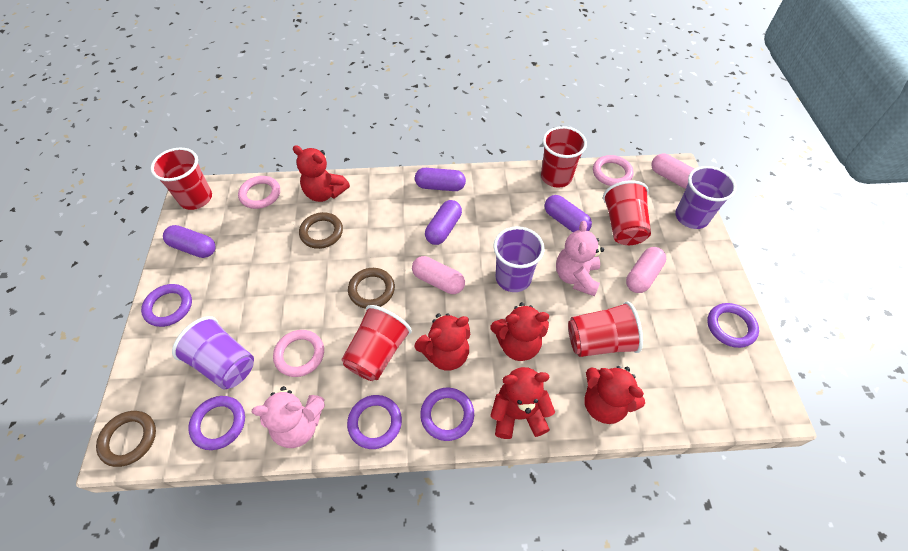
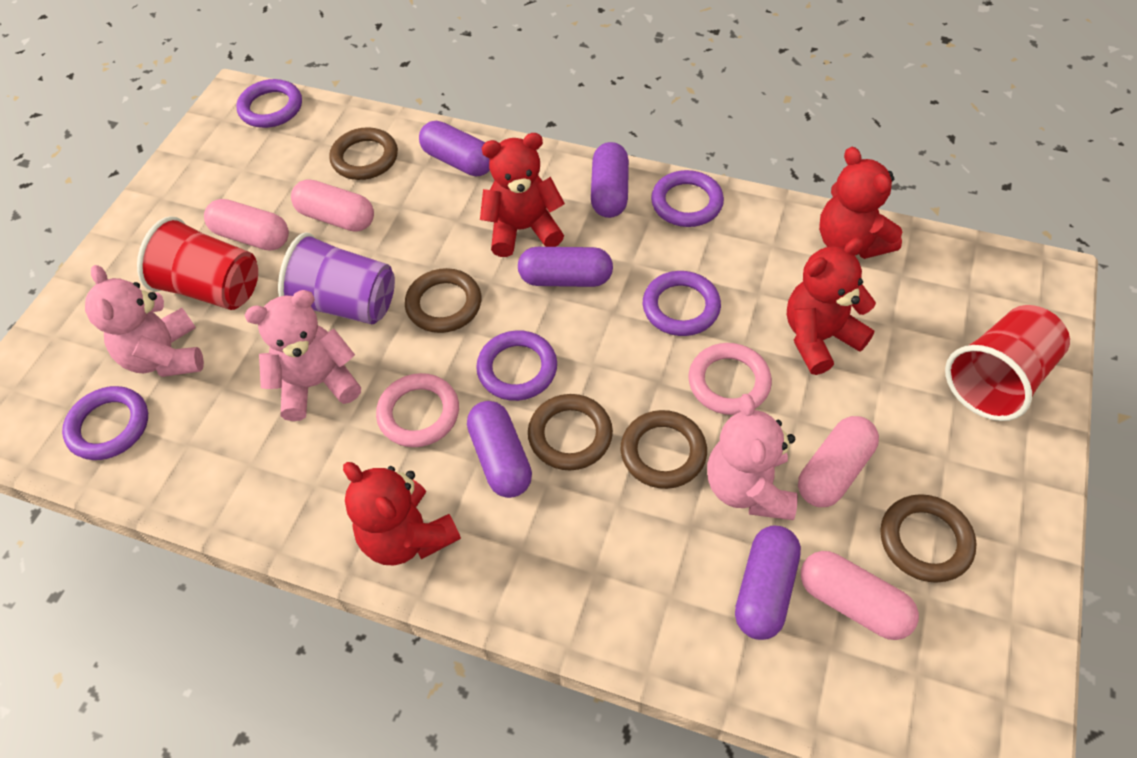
brown ring: 3 -> 5
pink capsule: 3 -> 4
pink ring: 3 -> 2
pink teddy bear: 2 -> 3
purple capsule: 4 -> 5
purple cup: 3 -> 1
red cup: 5 -> 2
red teddy bear: 5 -> 4

